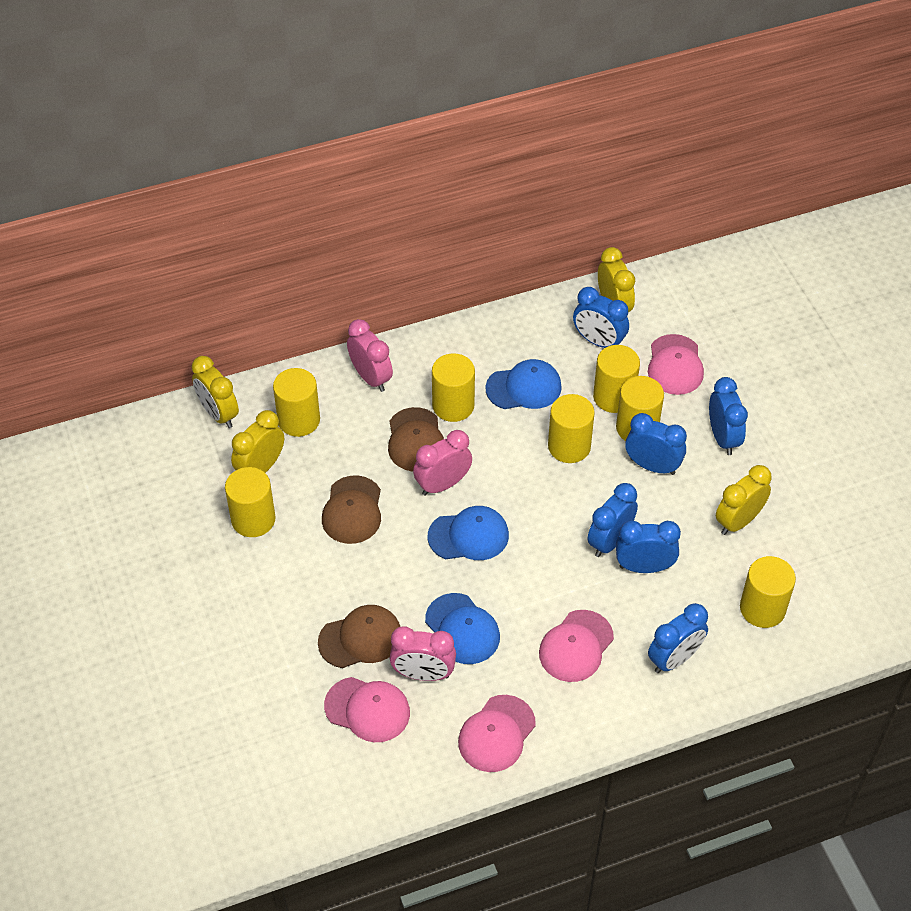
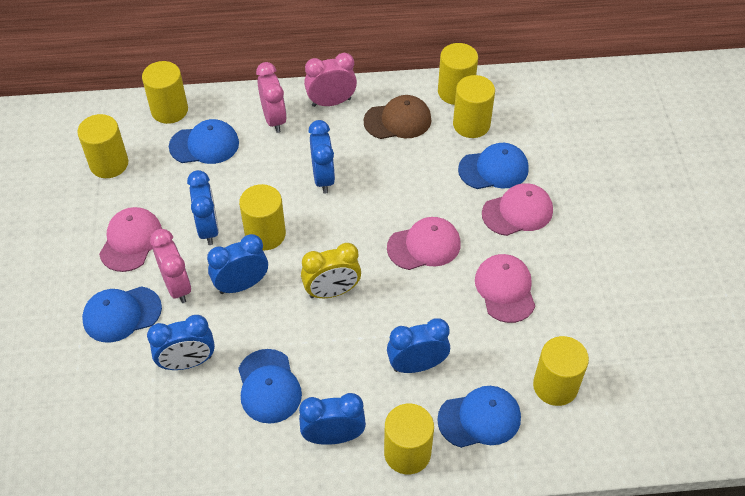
blue cap: 3 -> 5
brown cap: 3 -> 1
yellow clock: 4 -> 1

